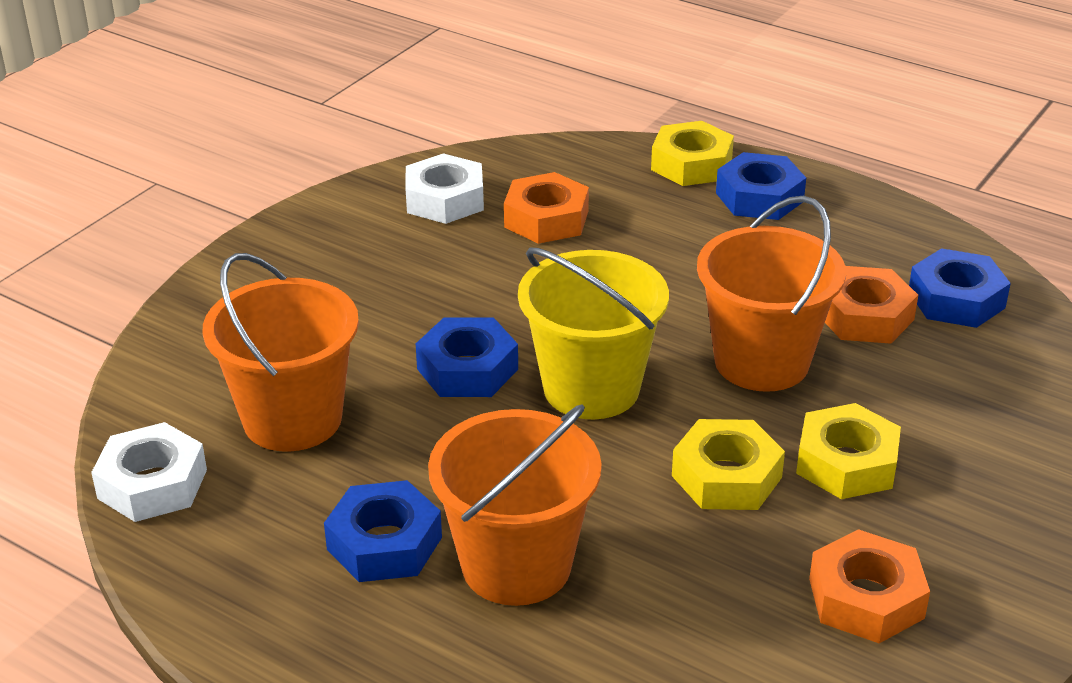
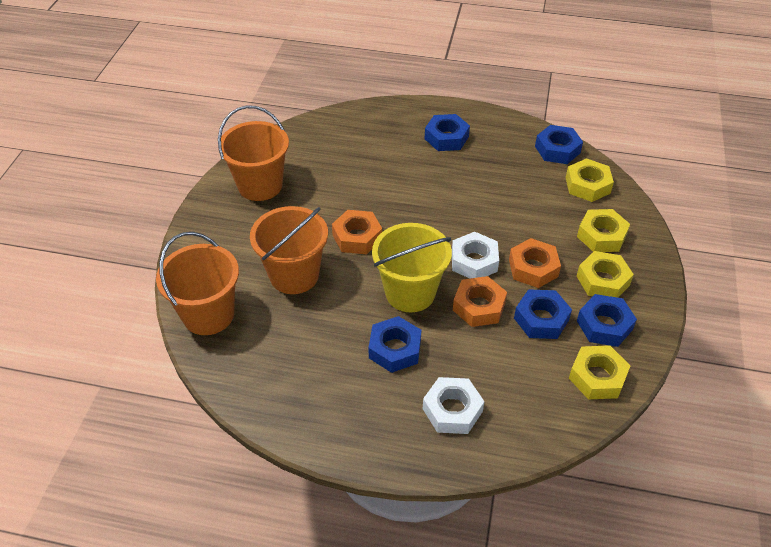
blue nut: 4 -> 5
yellow nut: 3 -> 4

